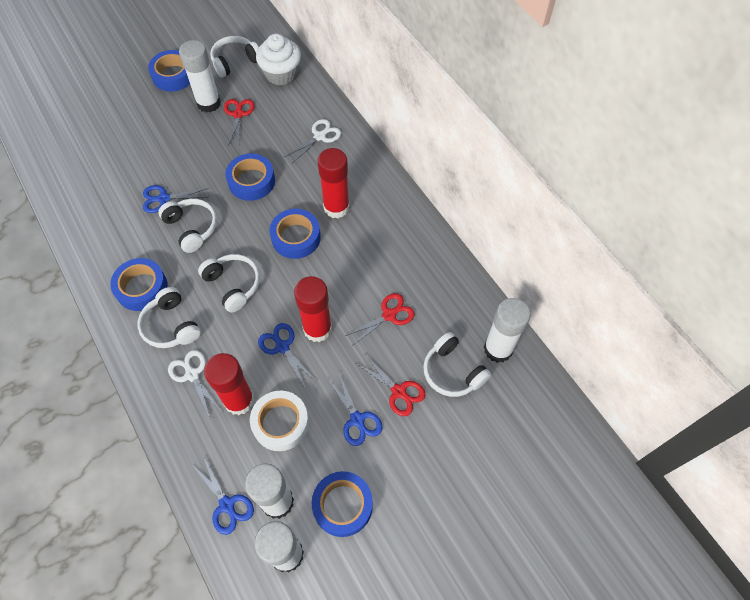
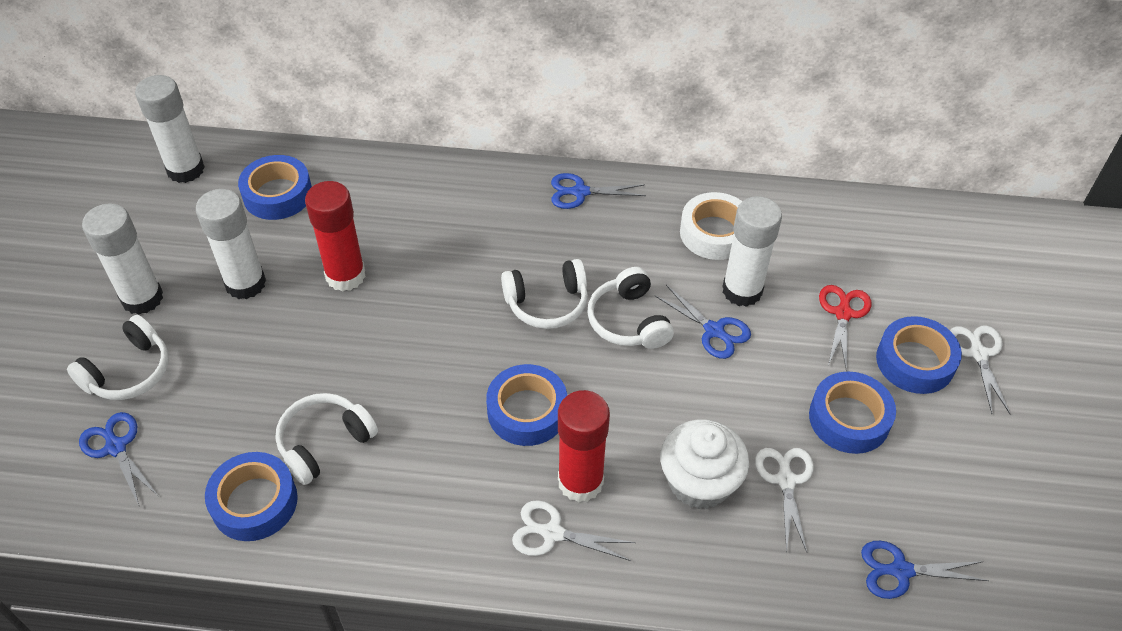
red glue stick: 3 -> 2
red scissors: 3 -> 1
white headphones: 5 -> 4
white scissors: 2 -> 3

